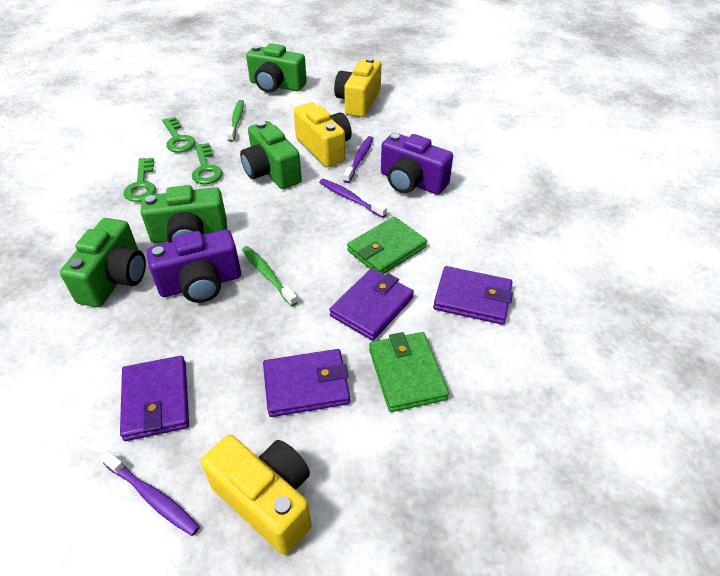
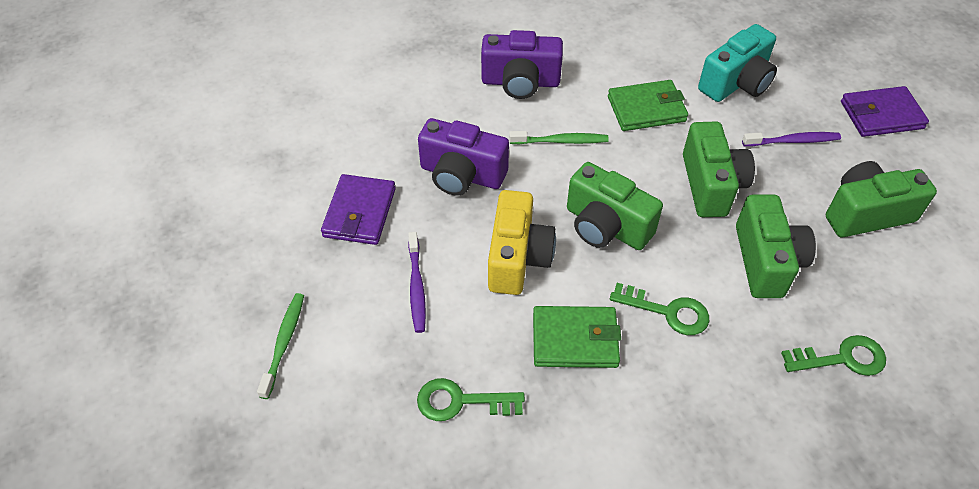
purple toothbrush: 3 -> 2
purple wallet: 4 -> 2
turquoise camera: 0 -> 1
yellow camera: 3 -> 1

